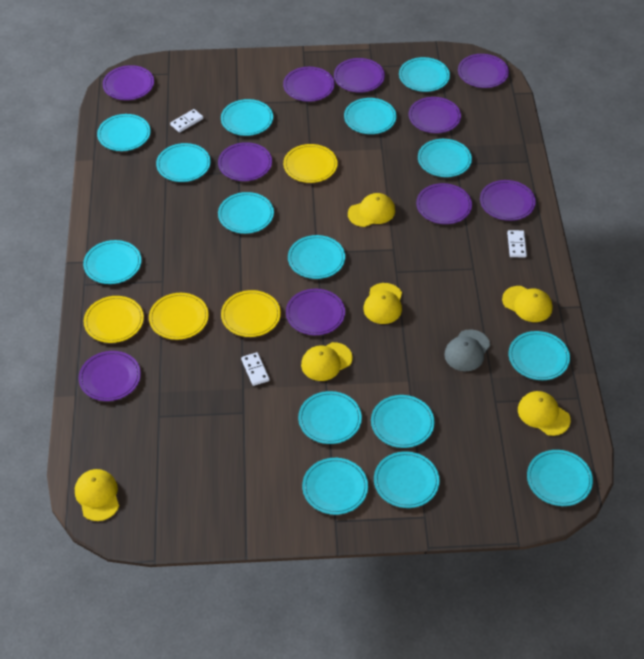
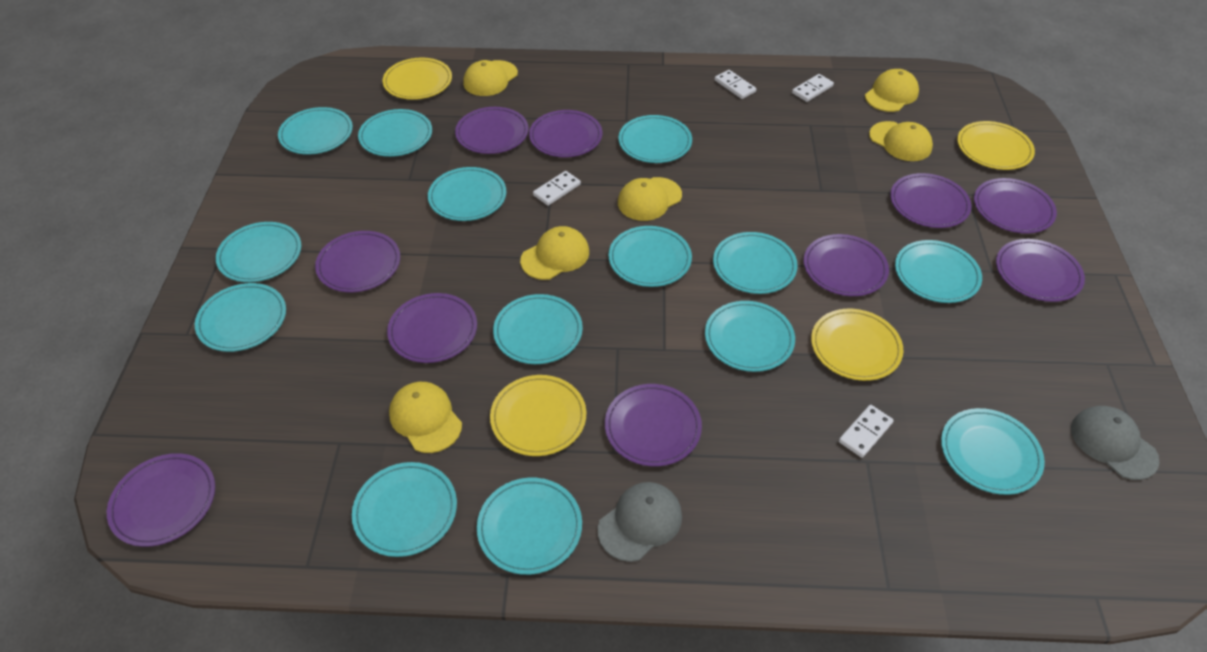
grey cap: 1 -> 2
turquoise plate: 15 -> 14
white domino: 3 -> 4

